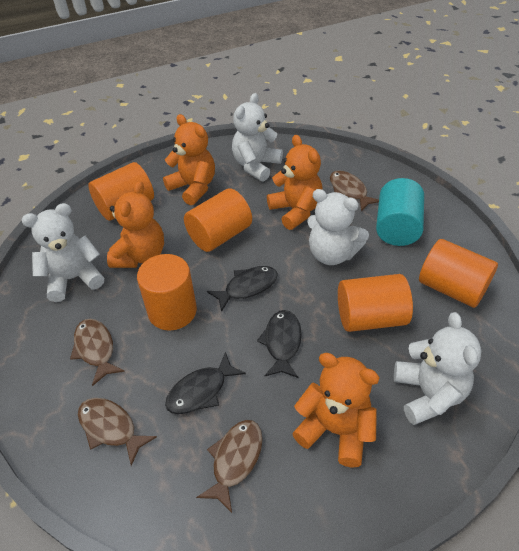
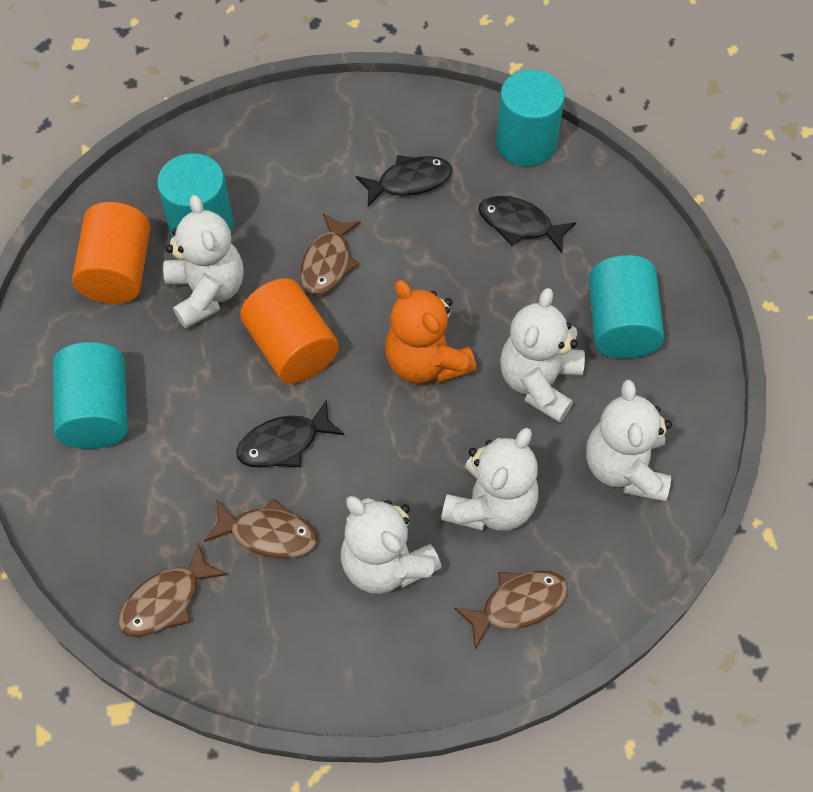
orange cylinder: 5 -> 2
orange teddy bear: 4 -> 1
turquoise cylinder: 1 -> 4
white teddy bear: 4 -> 5

